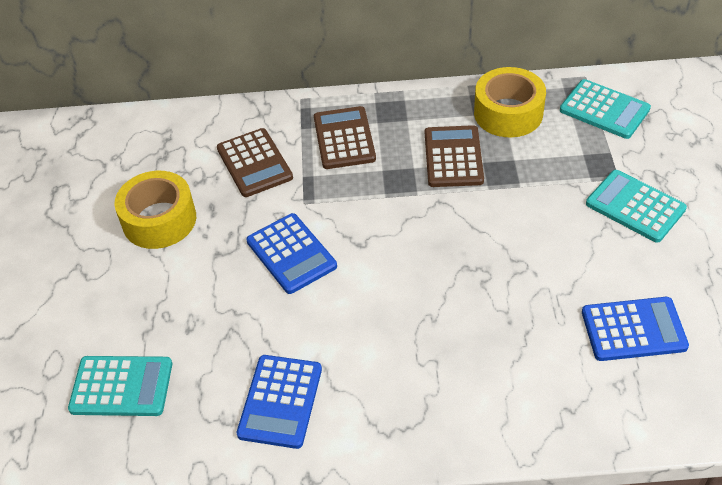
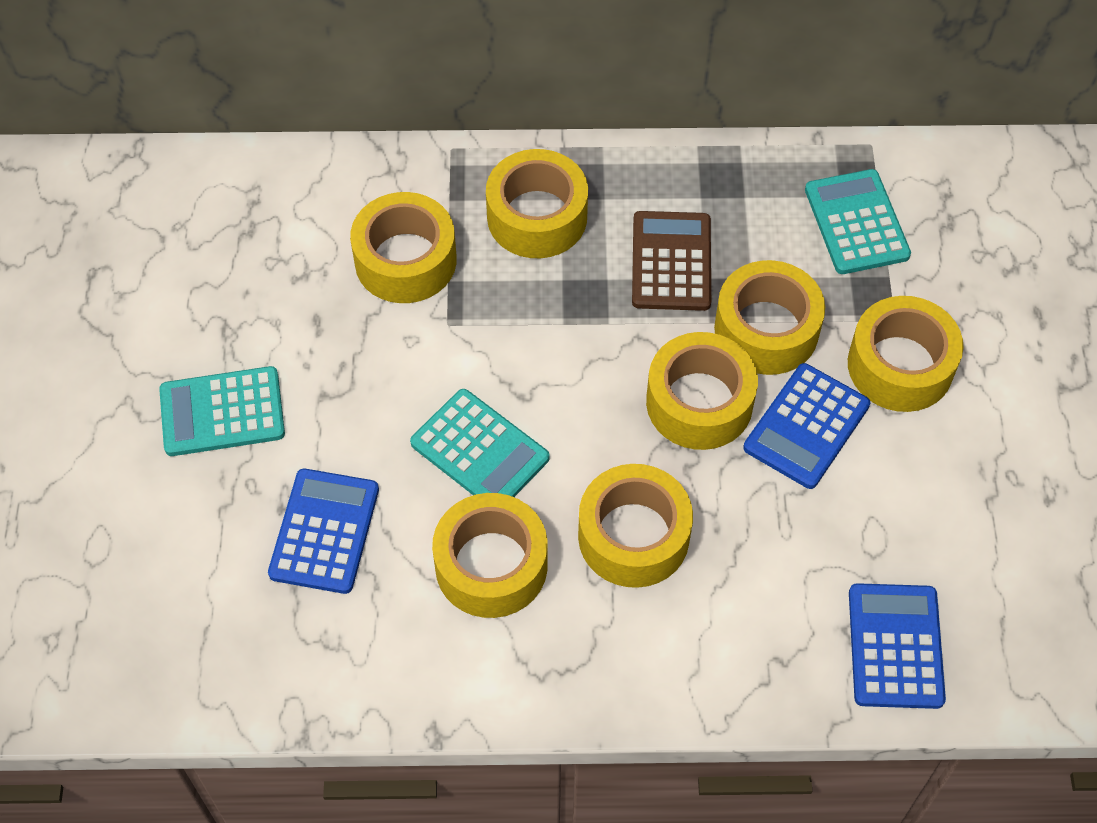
brown calculator: 3 -> 1
yellow tape: 2 -> 7

